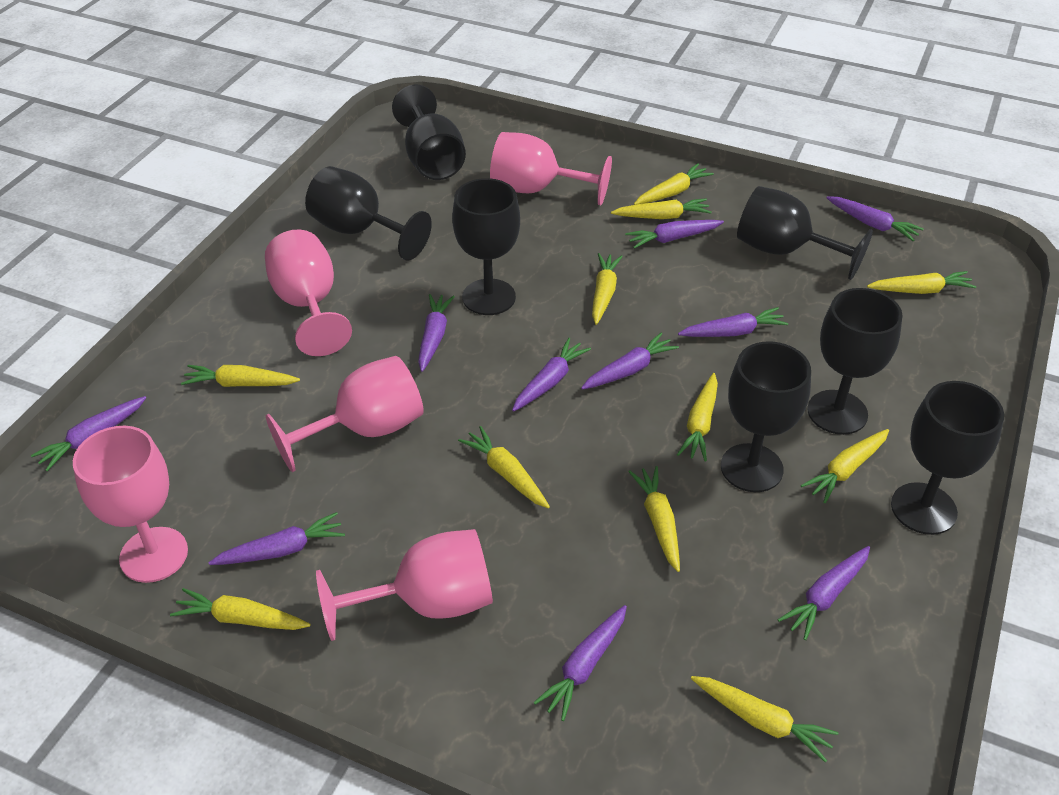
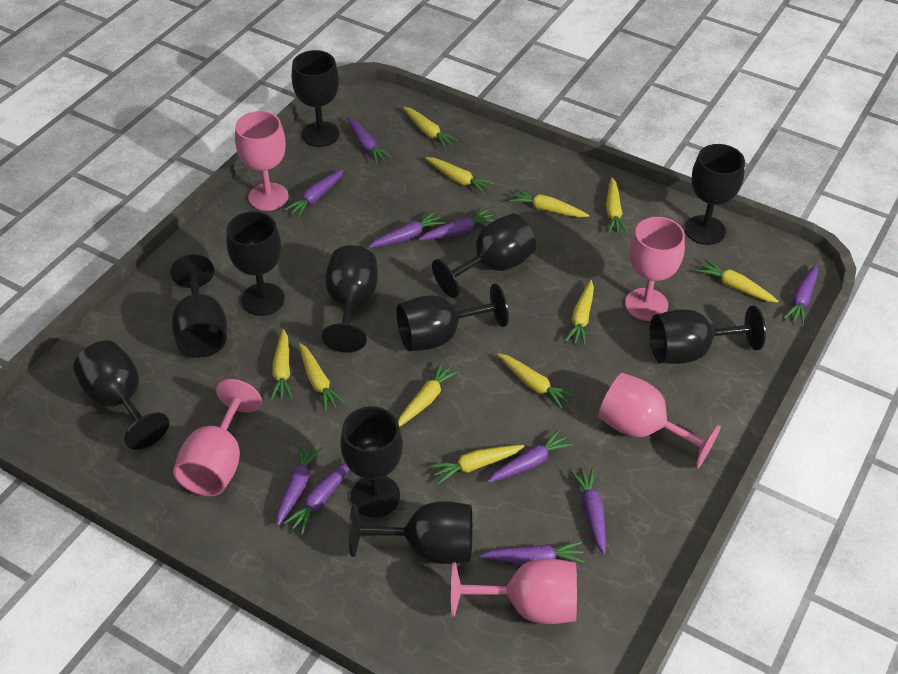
black goblet: 7 -> 11

